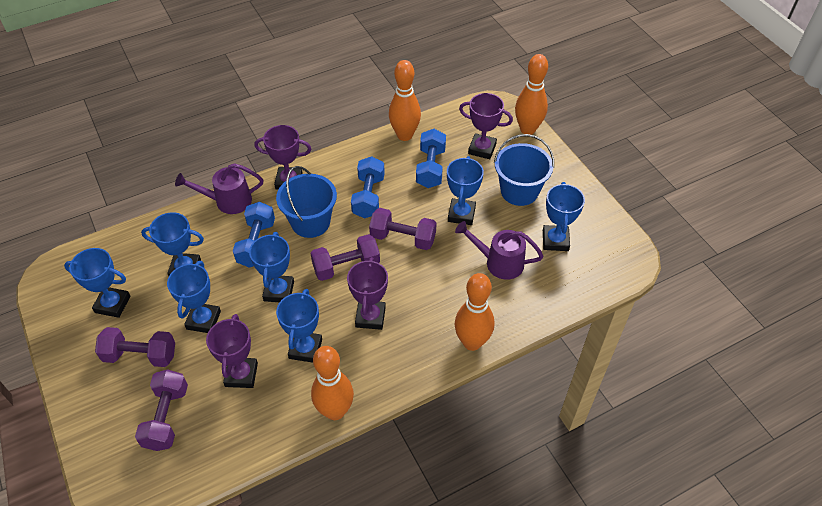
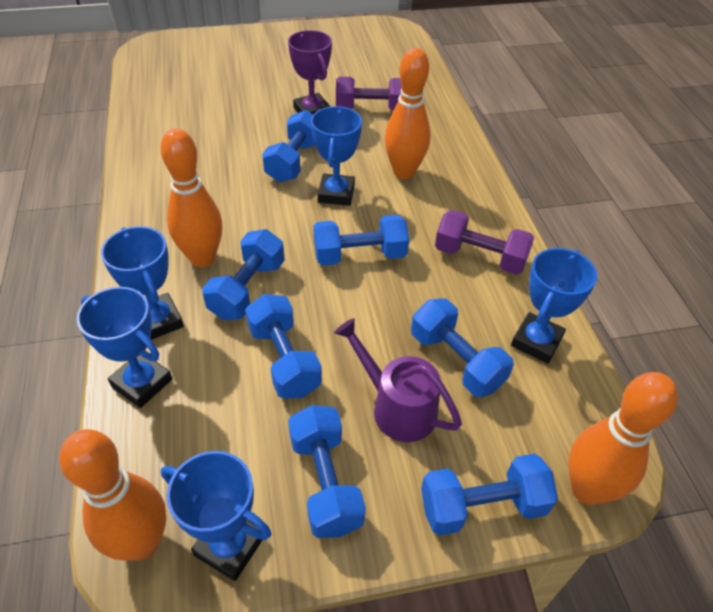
blue bucket: 2 -> 0
blue dumbbell: 3 -> 7
blue trophy: 7 -> 5
purple dumbbell: 4 -> 2
purple trophy: 4 -> 1
purple watering can: 2 -> 1

